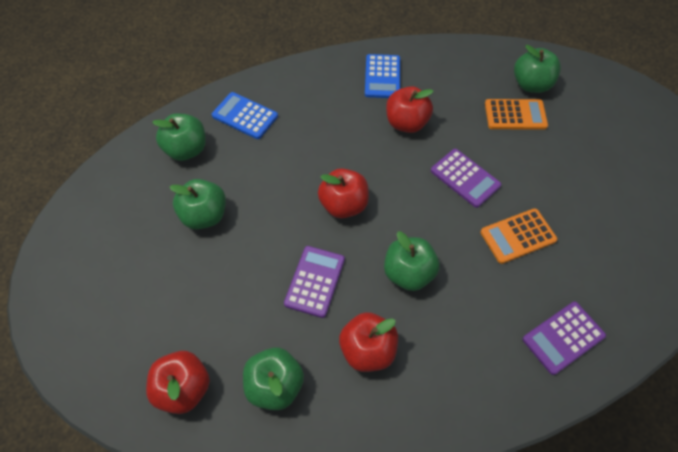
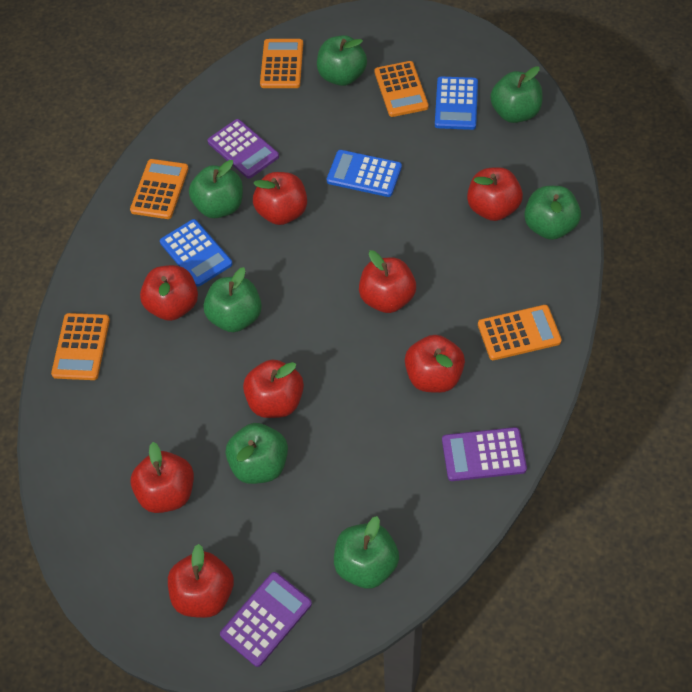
blue calculator: 2 -> 3
green apple: 5 -> 7
orange calculator: 2 -> 5
red apple: 4 -> 8

